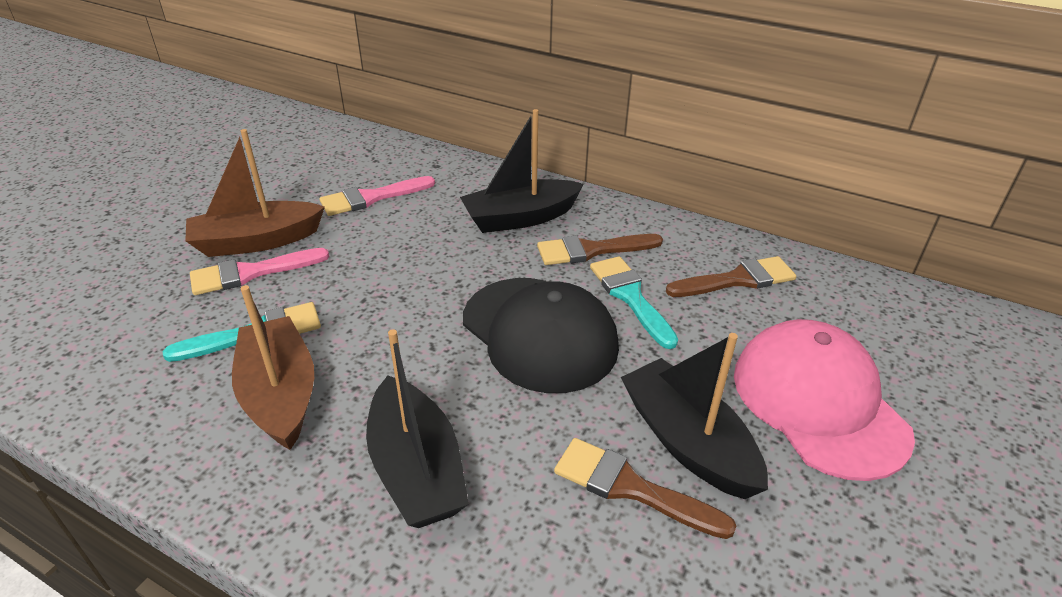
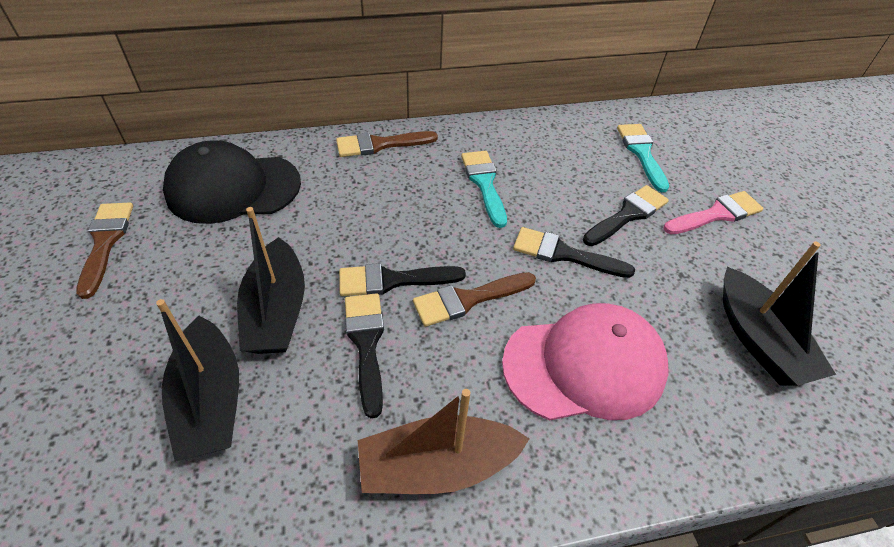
black brush: 0 -> 4
brown boat: 2 -> 1
pink brush: 2 -> 1

